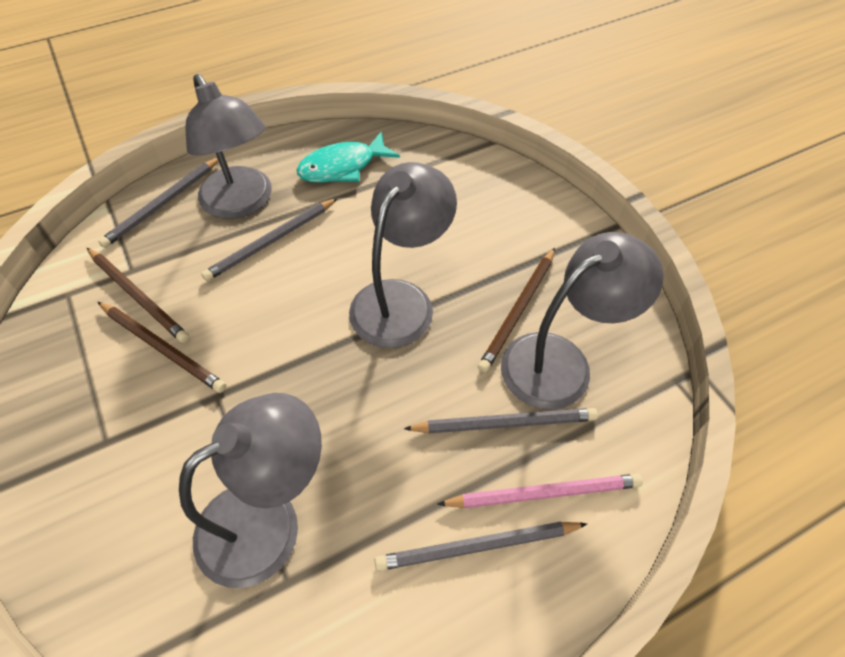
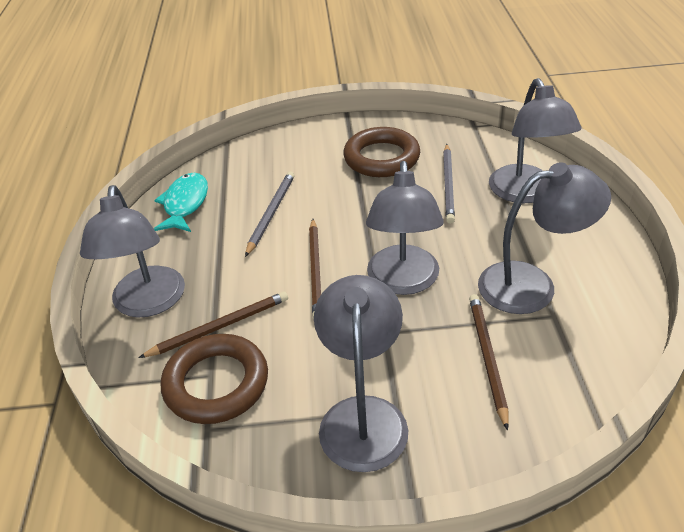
brown ring: 0 -> 2
grey lamp: 4 -> 5
grey pencil: 4 -> 2
pink pencil: 1 -> 0

